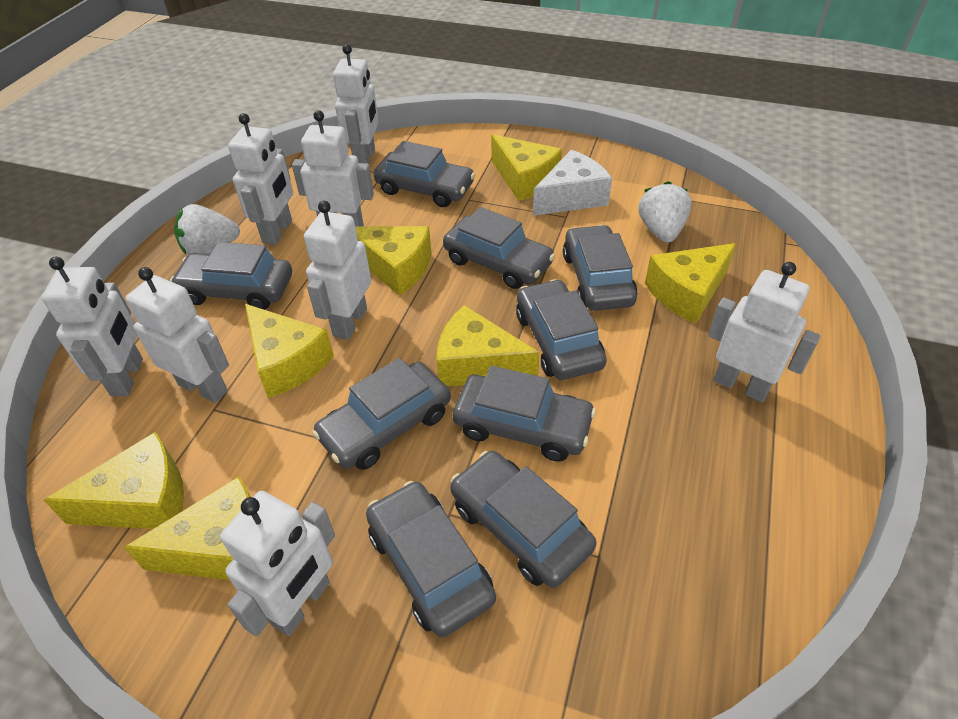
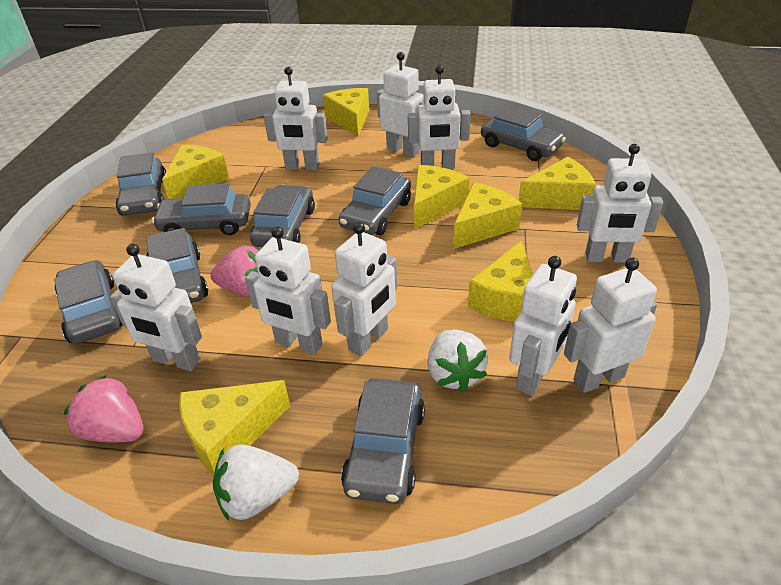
grey car: 9 -> 8
pink strawberry: 0 -> 2
white cheese: 1 -> 0
white robot: 8 -> 9

